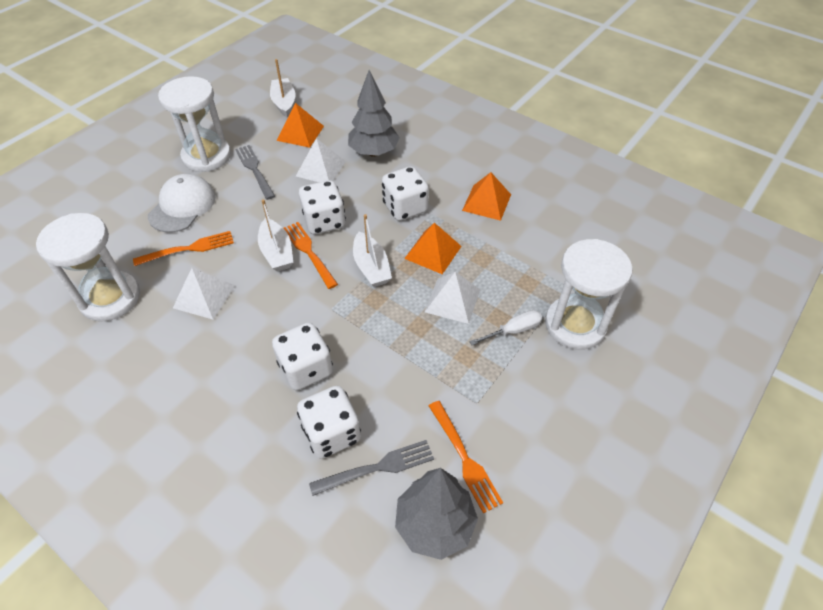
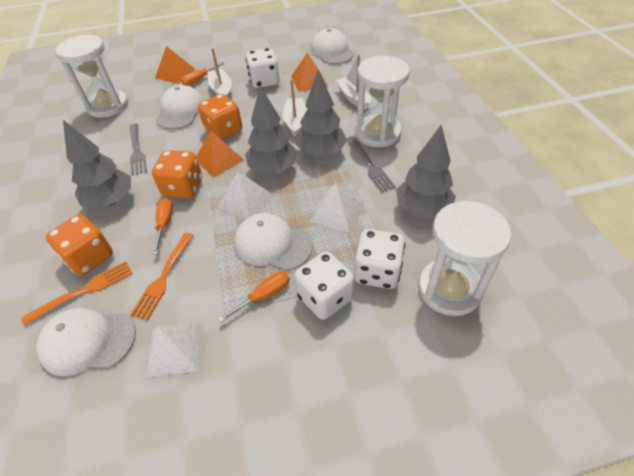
grey tree: 2 -> 4
orange dice: 0 -> 3
orange fork: 3 -> 2
orange screwdriver: 0 -> 3
white cap: 1 -> 4
white dice: 4 -> 3
white screwdriver: 1 -> 0

